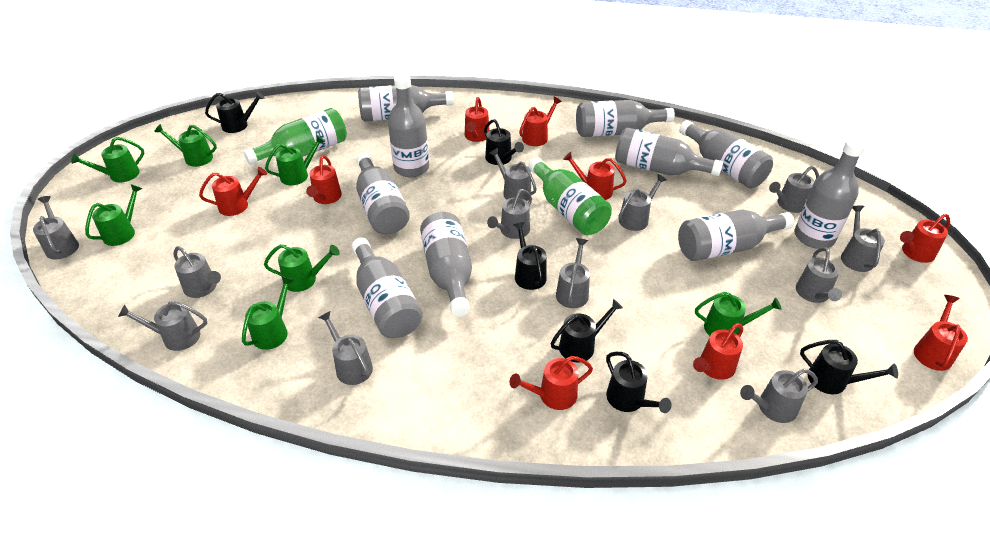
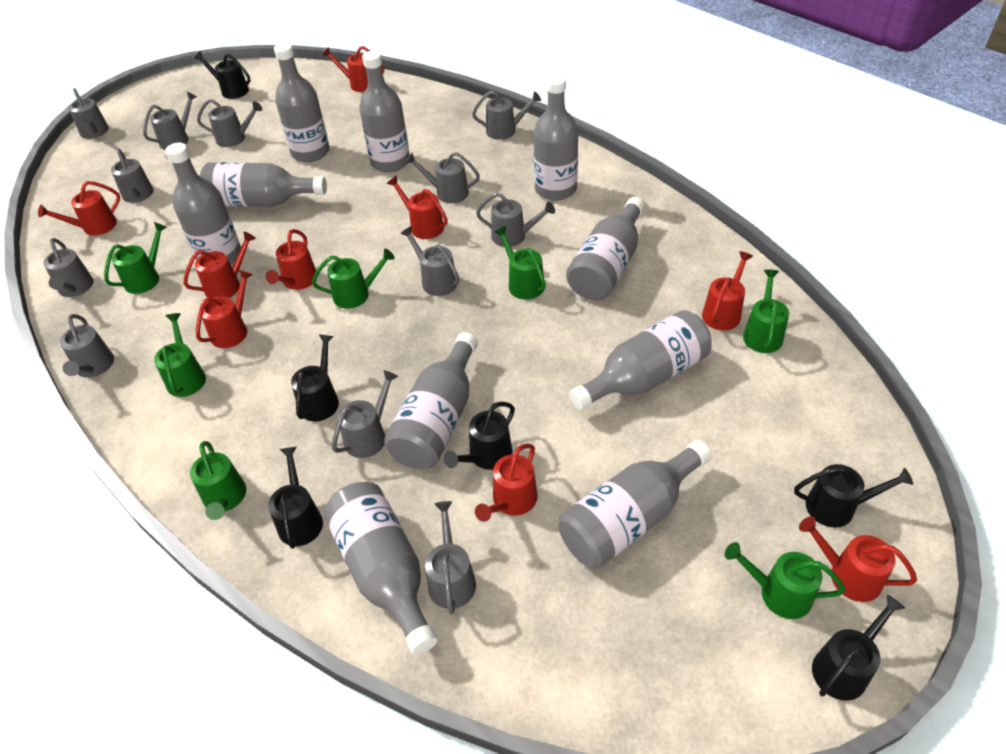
green bottle: 2 -> 0

